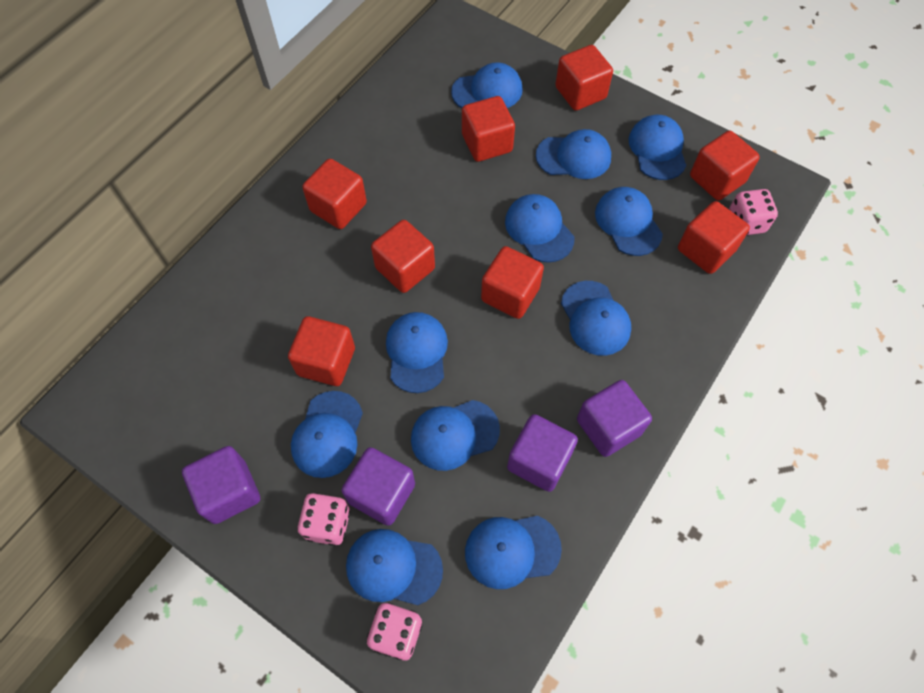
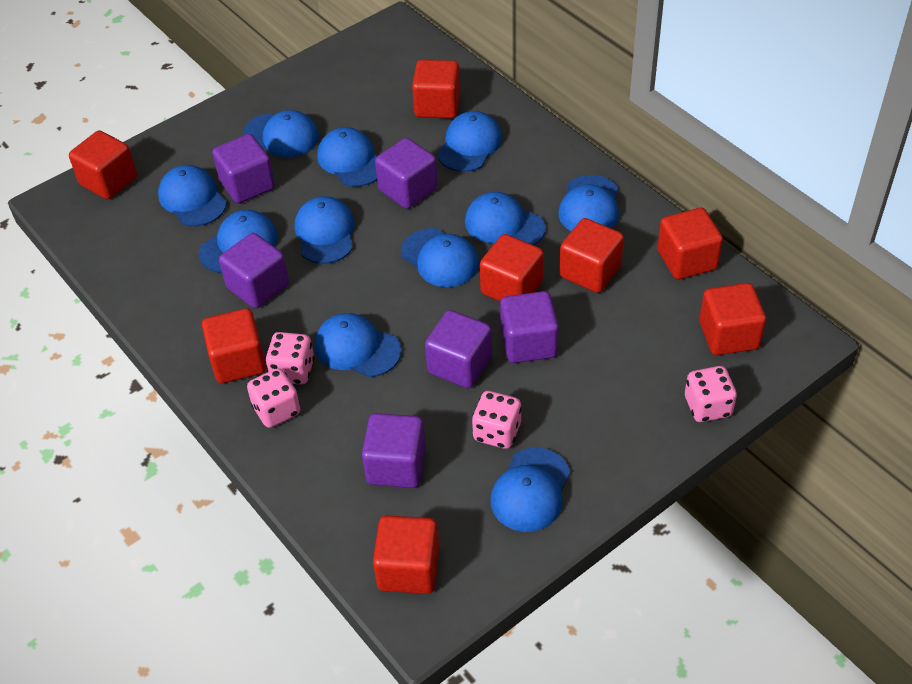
pink dice: 3 -> 4
purple cube: 4 -> 6

